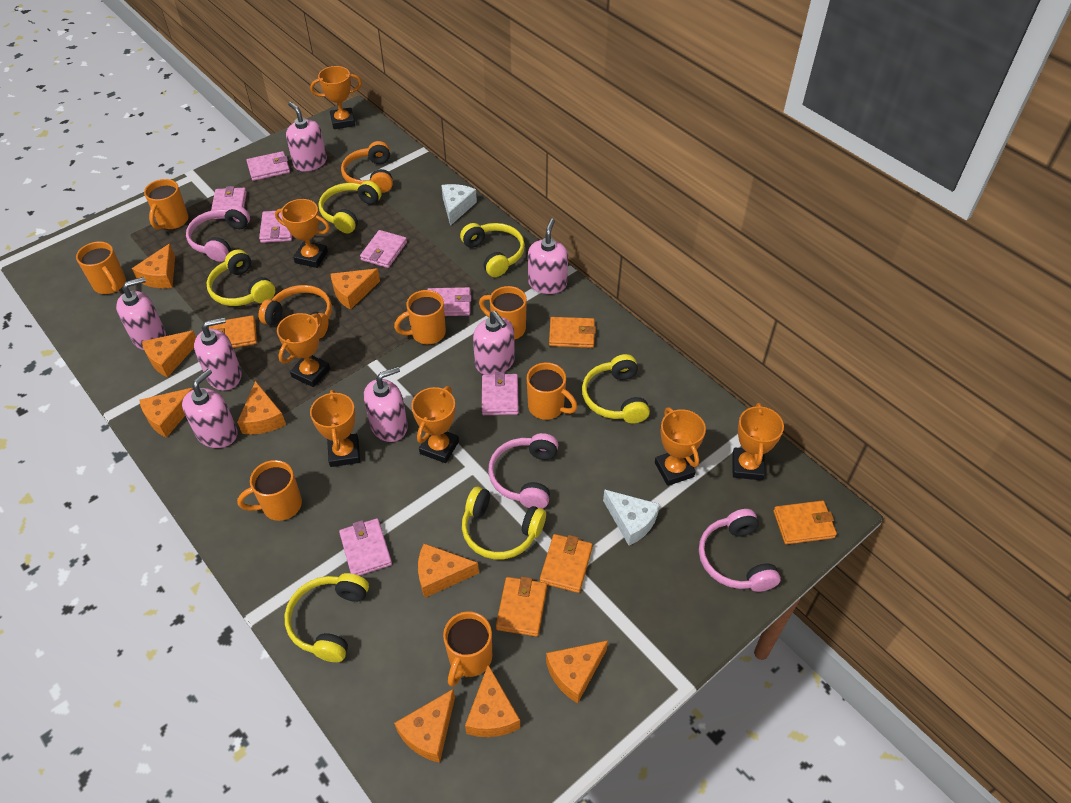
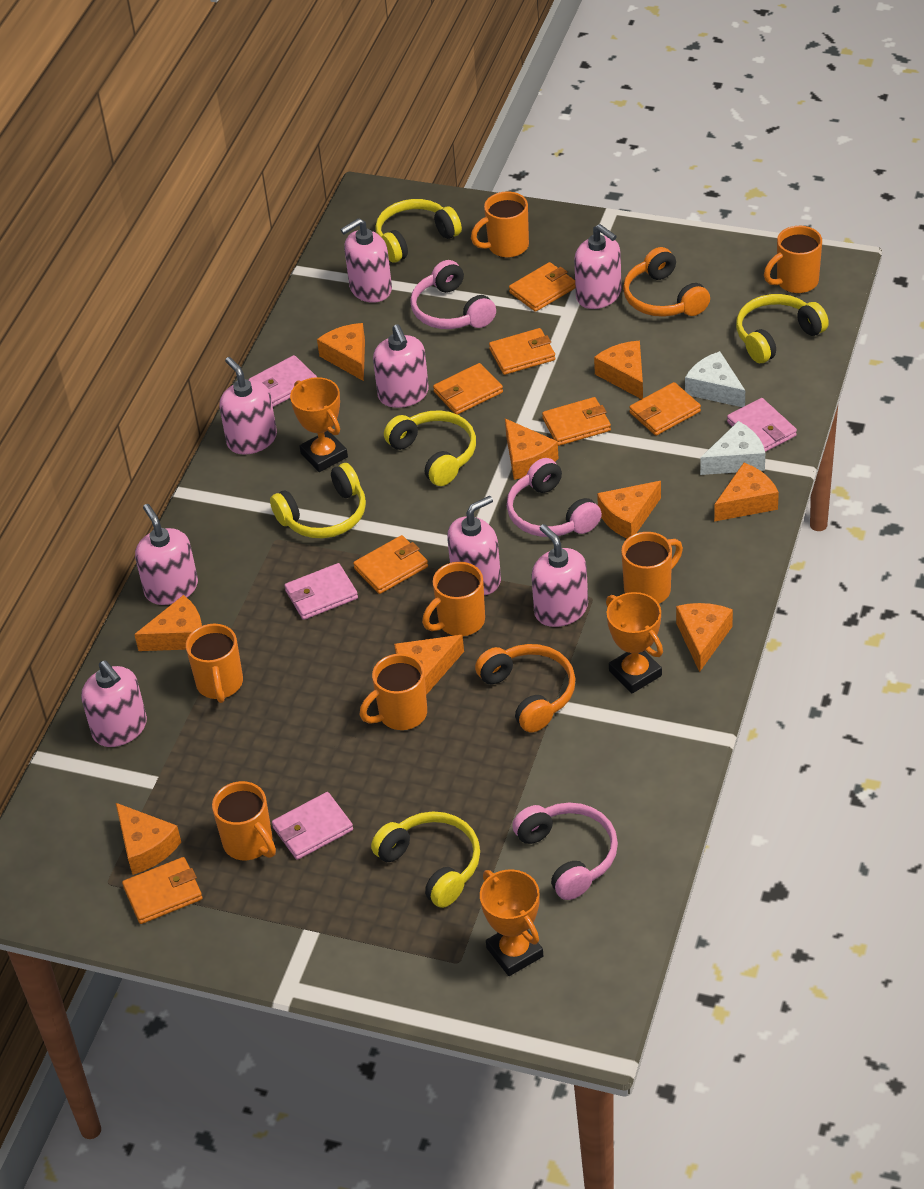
orange trophy: 7 -> 3
orange wallet: 5 -> 7
pink soap dispenser: 7 -> 8
pink wallet: 7 -> 4
yellow headphones: 6 -> 5

